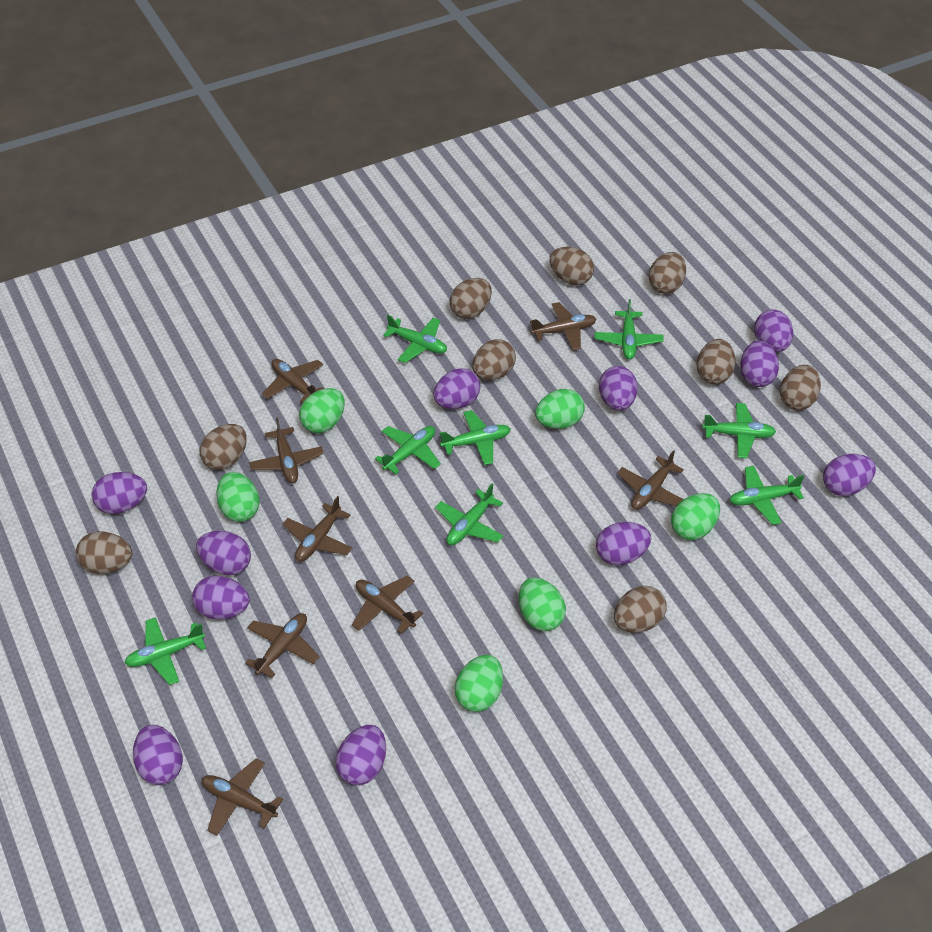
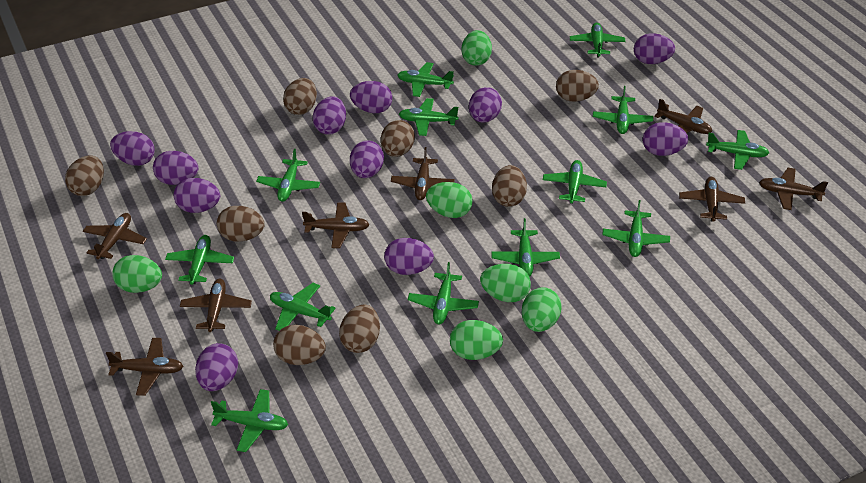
brown egg: 9 -> 8
green plane: 8 -> 13

